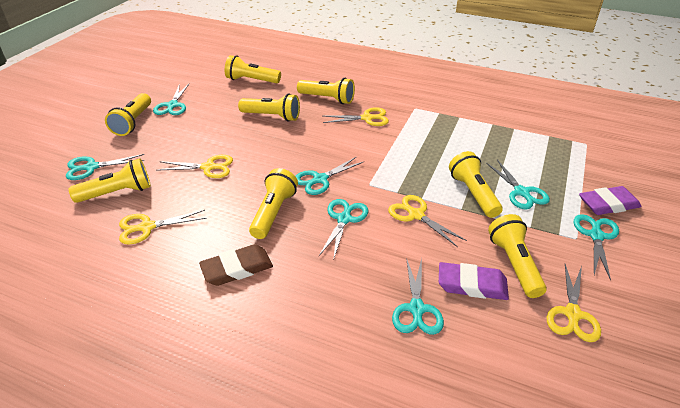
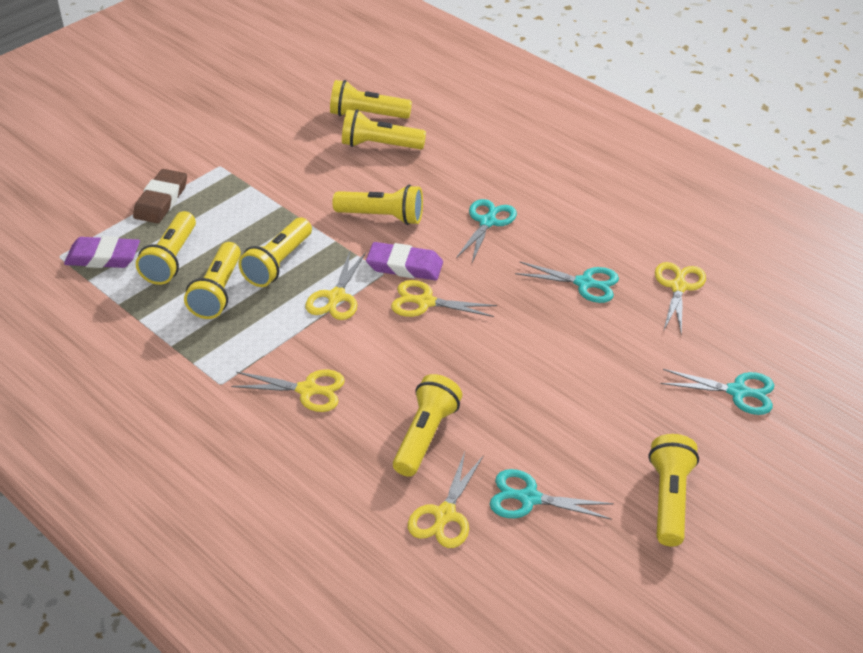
turquoise scissors: 7 -> 4

